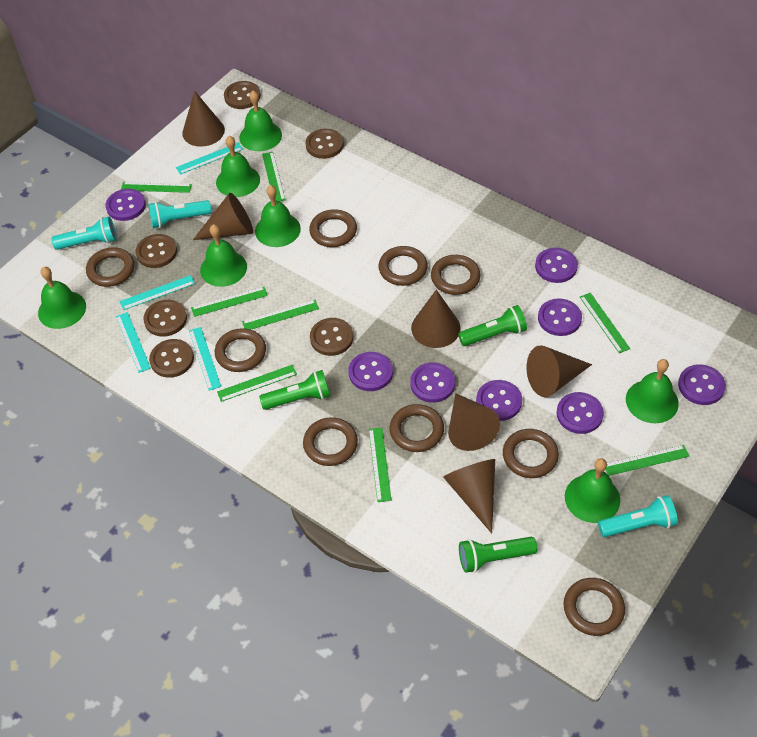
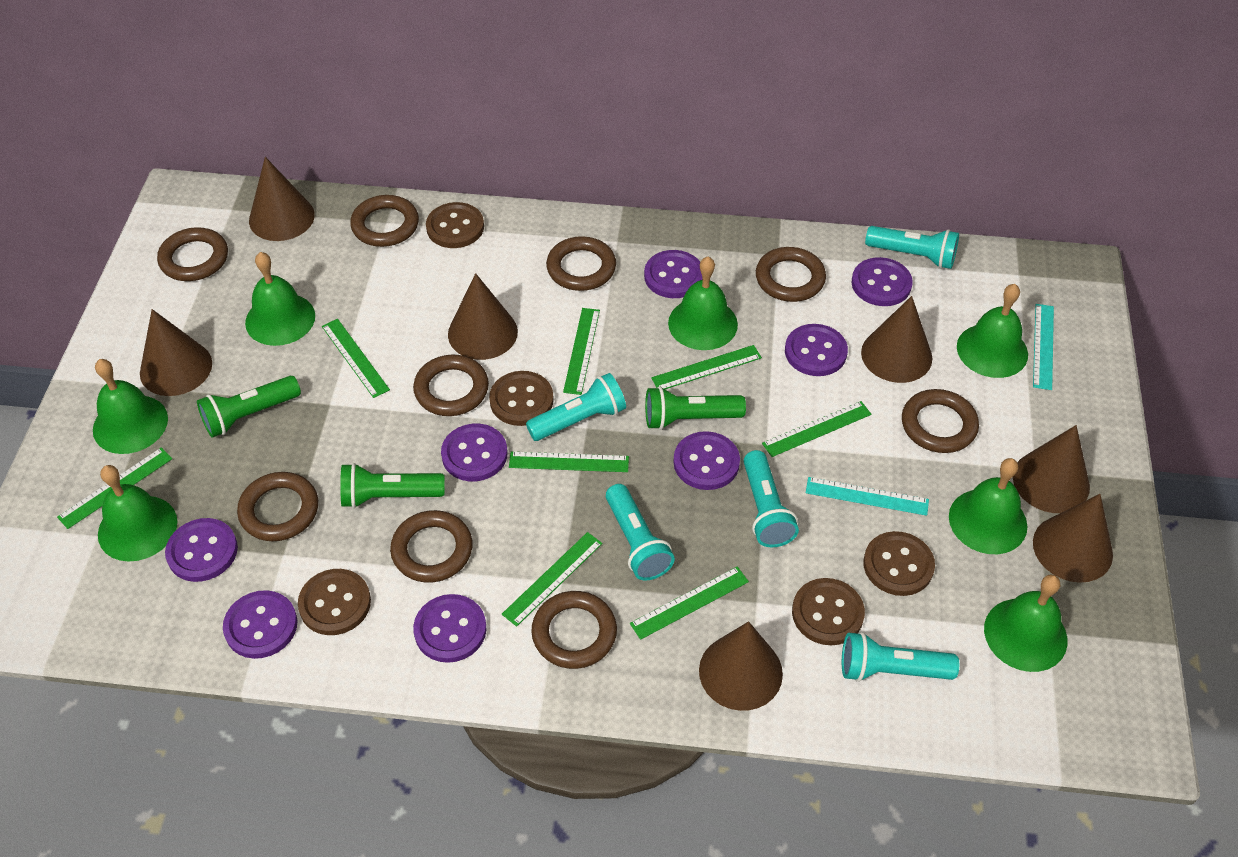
brown button: 6 -> 5
brown cone: 6 -> 7
turquoise flashlight: 3 -> 5
turquoise ruler: 4 -> 2

